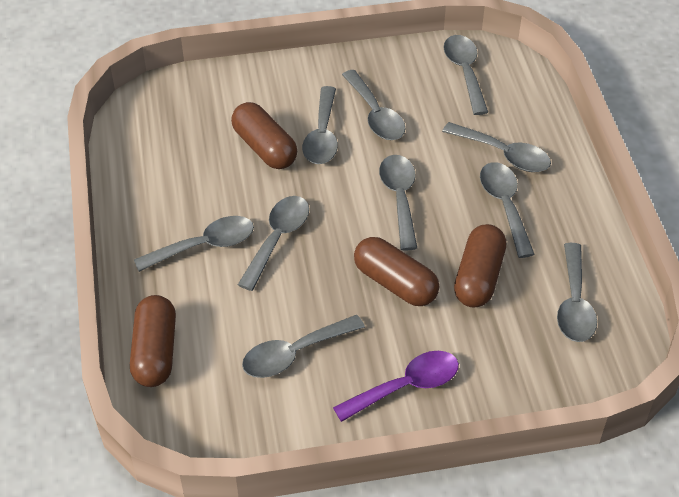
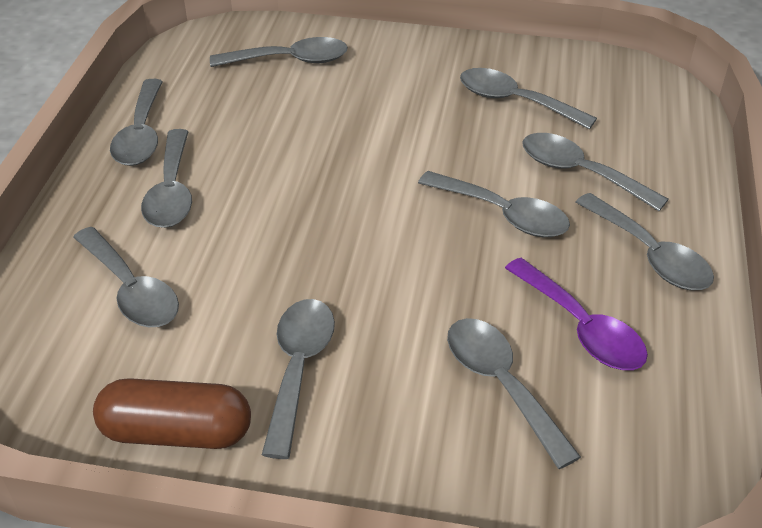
brown capsule: 4 -> 1

